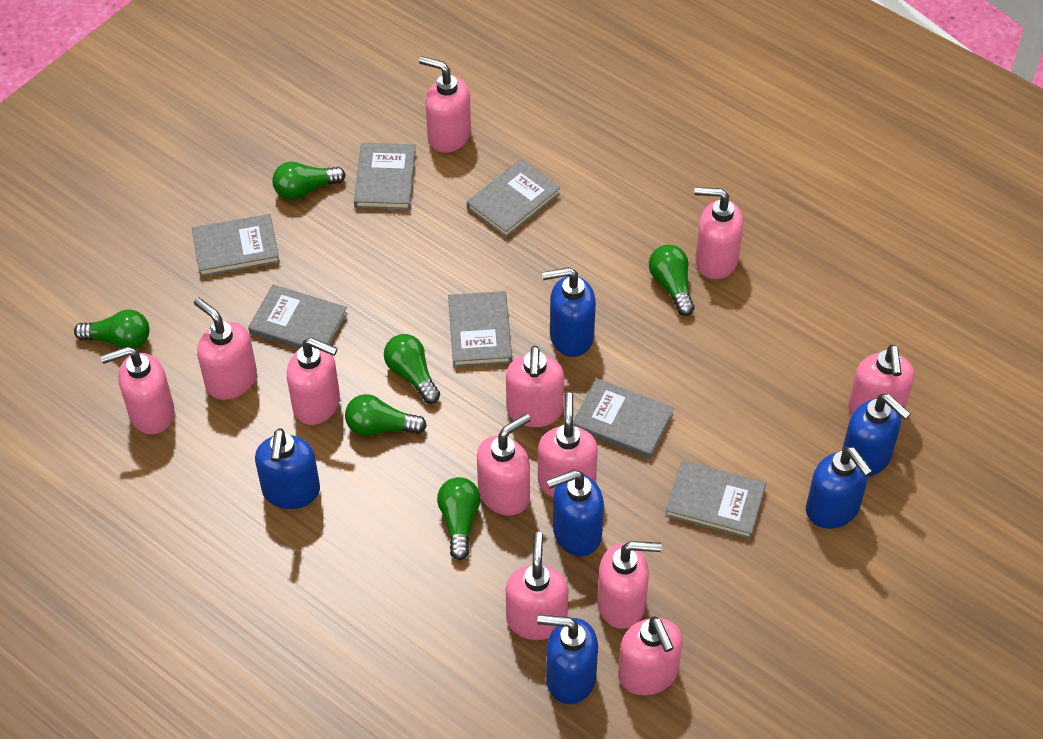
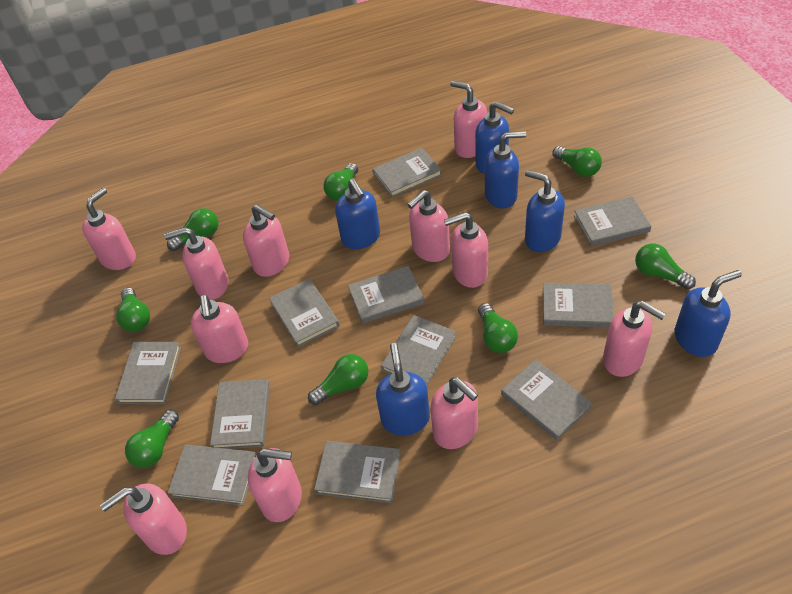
green light bulb: 6 -> 8
grey book: 7 -> 11
pink soap dispenser: 12 -> 11

